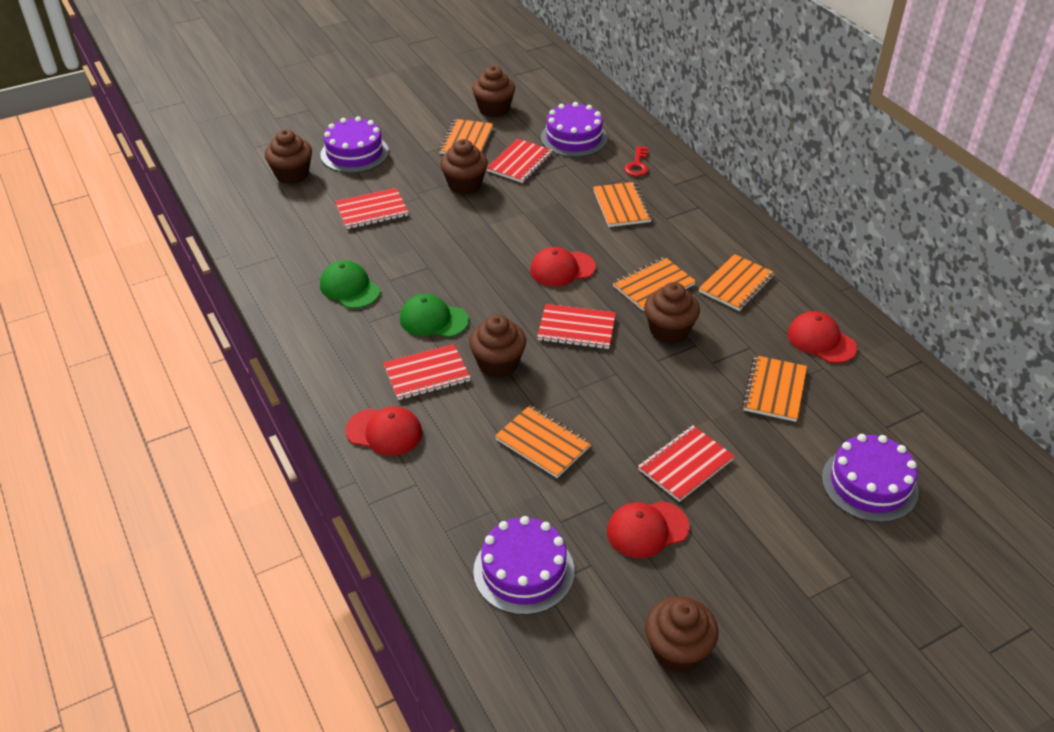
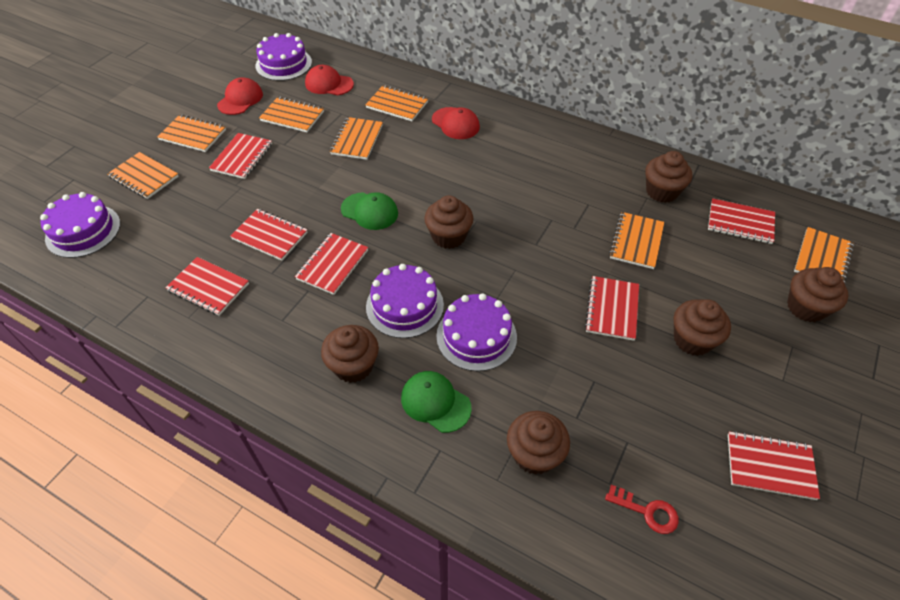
orange notebook: 6 -> 7
red cap: 4 -> 3
red notebook: 5 -> 7

